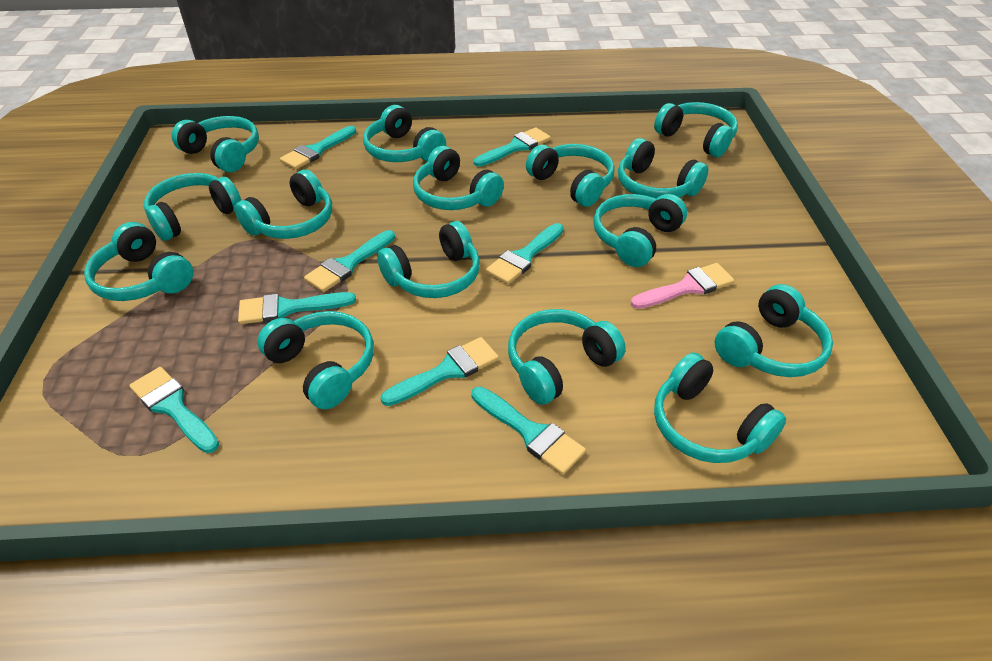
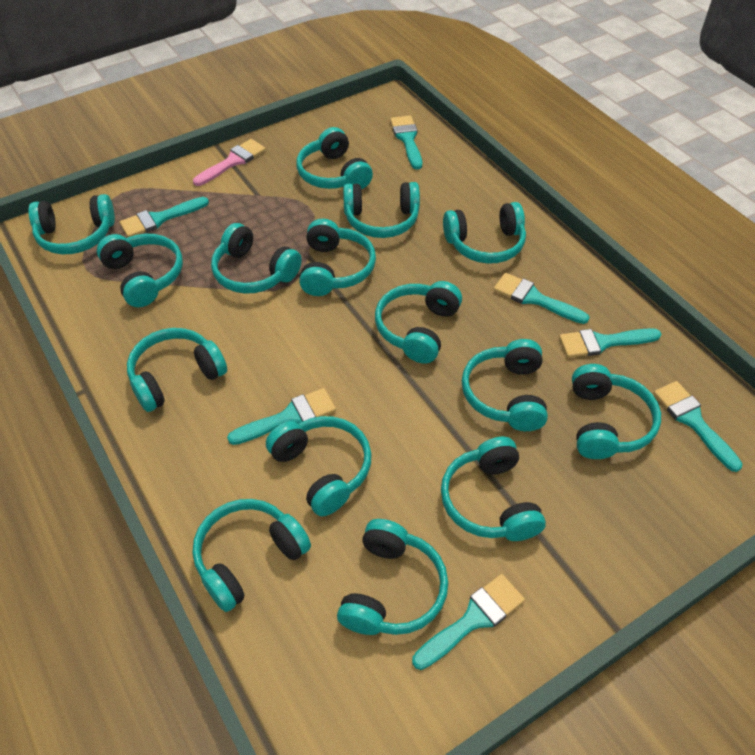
turquoise brush: 8 -> 7

